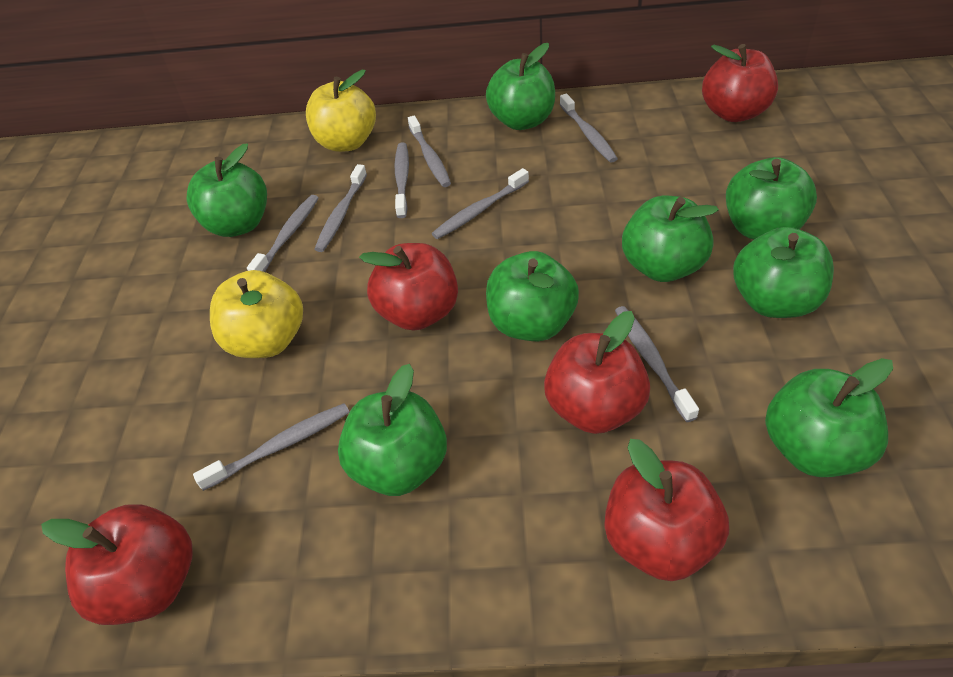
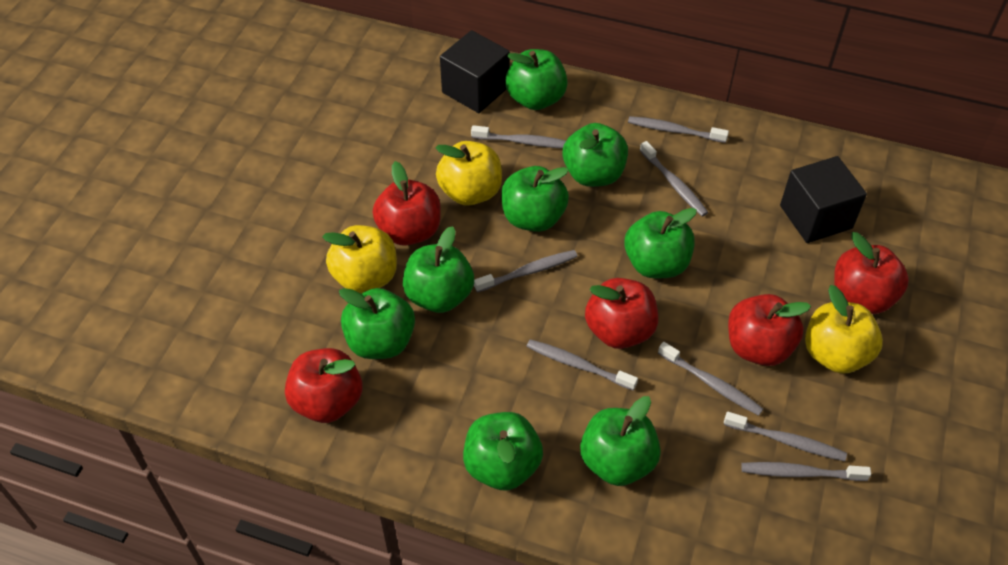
black cube: 0 -> 2
yellow apple: 2 -> 3

